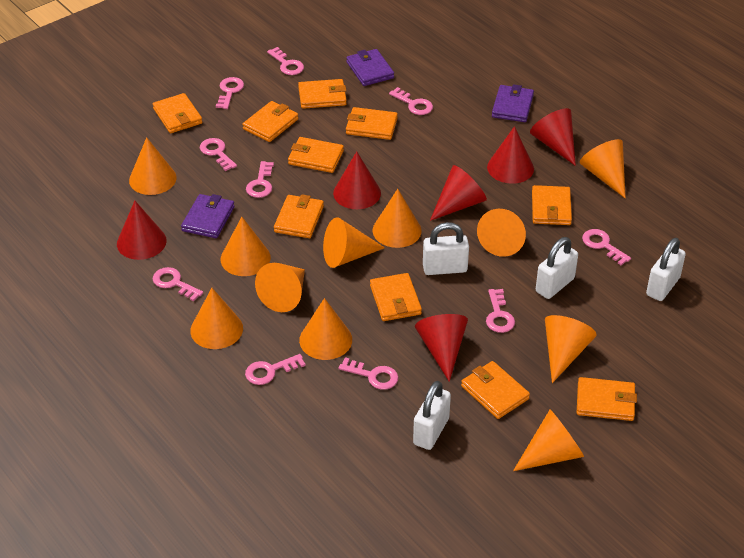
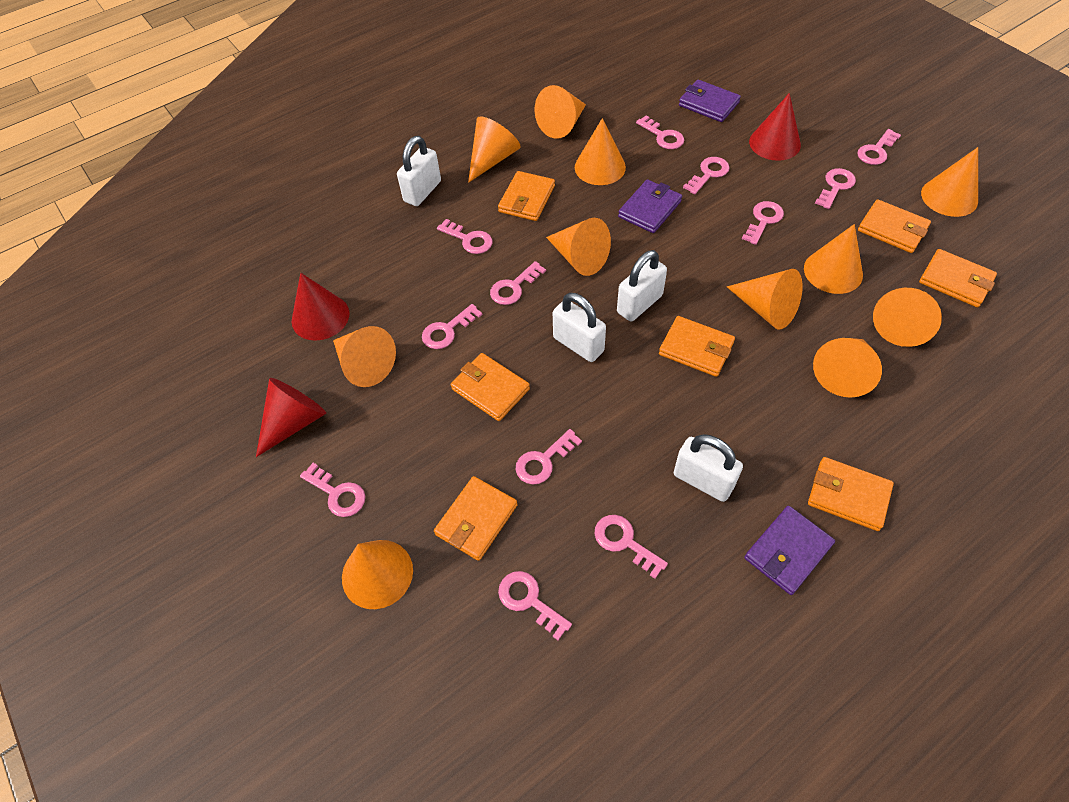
orange wallet: 10 -> 7
pink key: 10 -> 12
red cone: 6 -> 3

